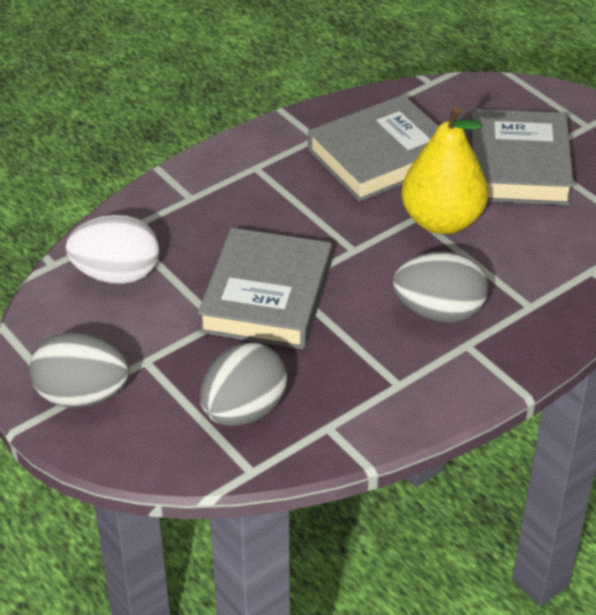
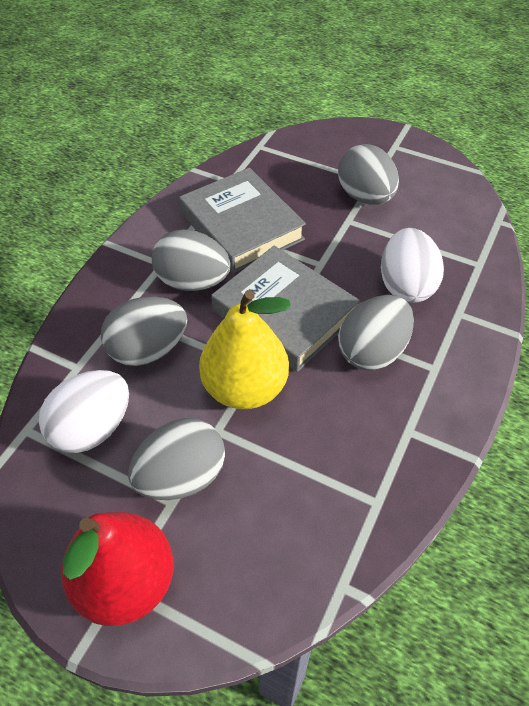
grey book: 3 -> 2
grey egg: 3 -> 5
red pear: 0 -> 1
white egg: 1 -> 2

